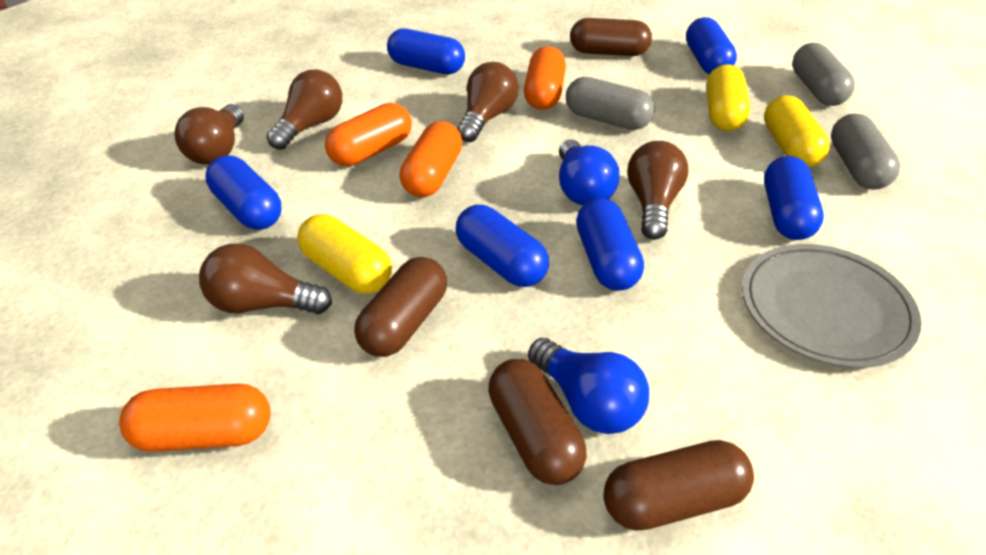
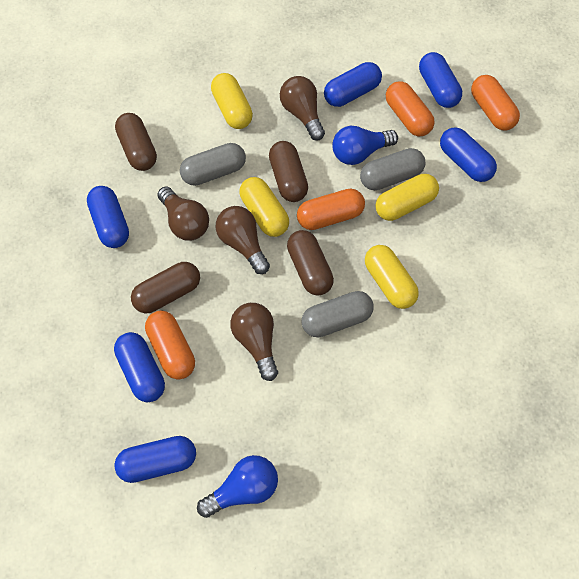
brown light bulb: 5 -> 4
grey plate: 1 -> 0
yellow capsule: 3 -> 4

